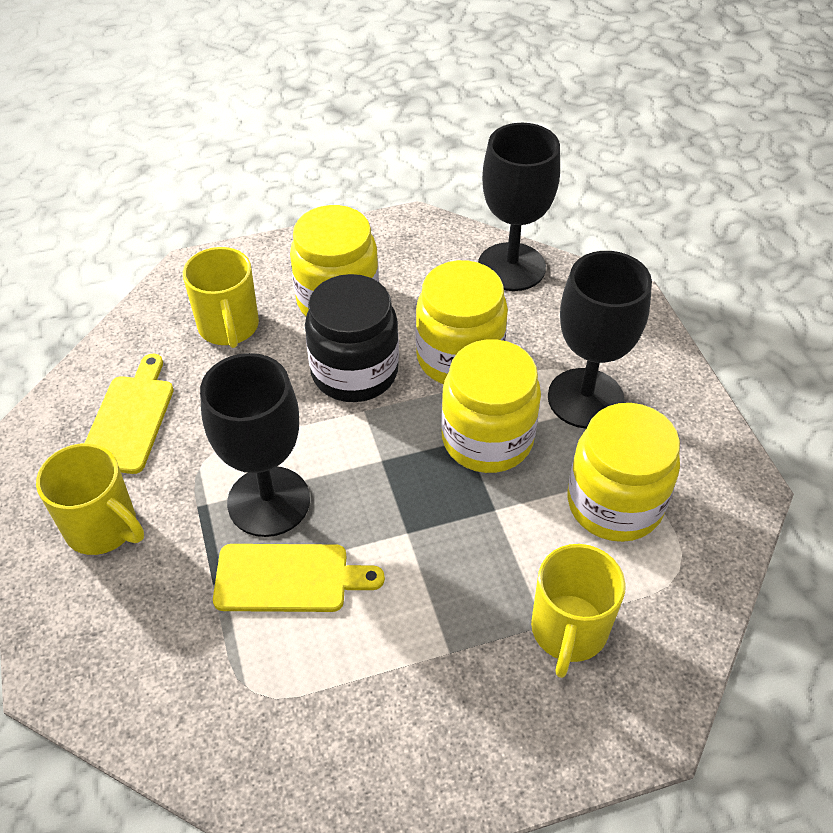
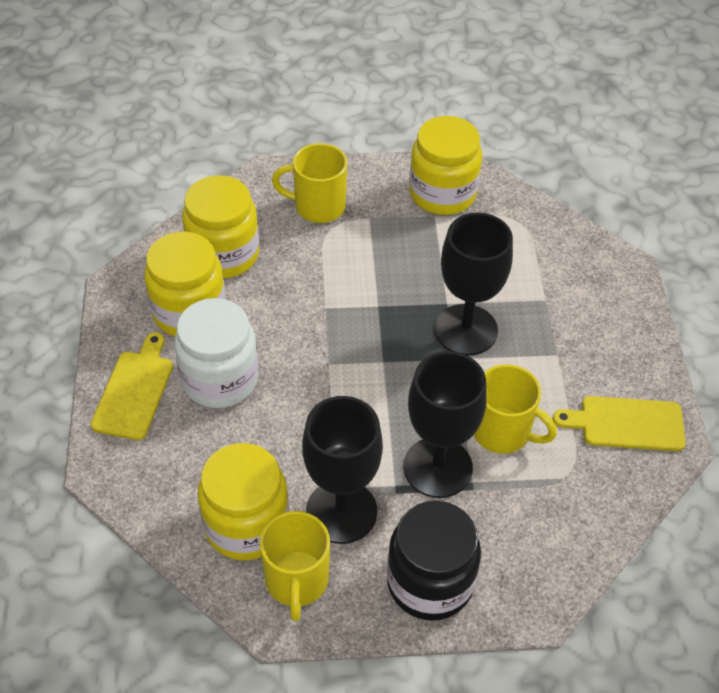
white jar: 0 -> 1

